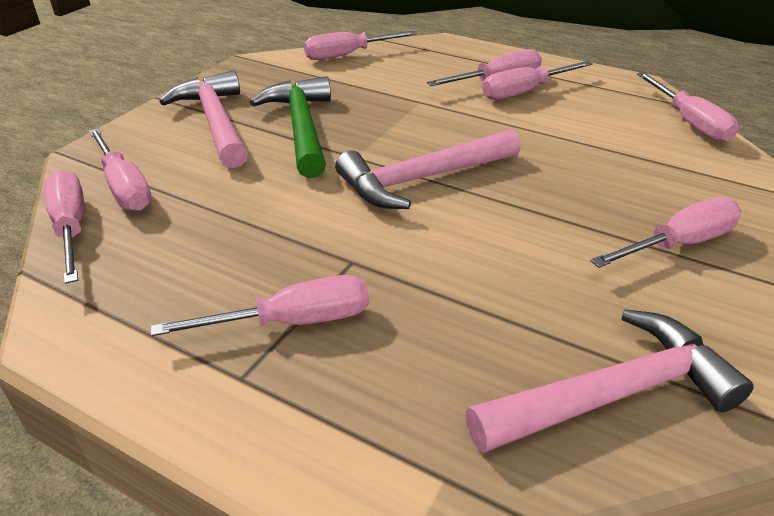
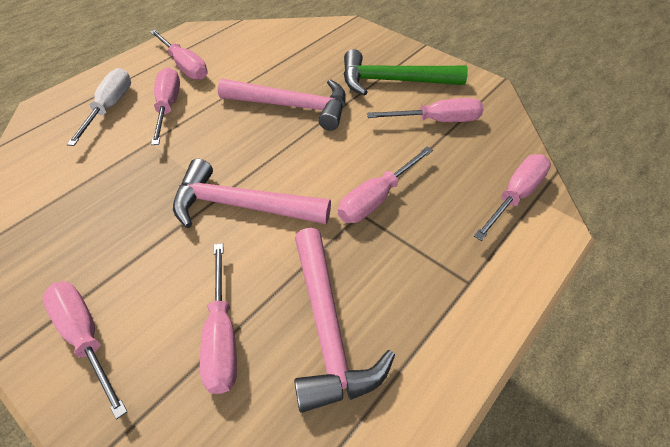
pink screwdriver: 8 -> 7
white screwdriver: 0 -> 1

